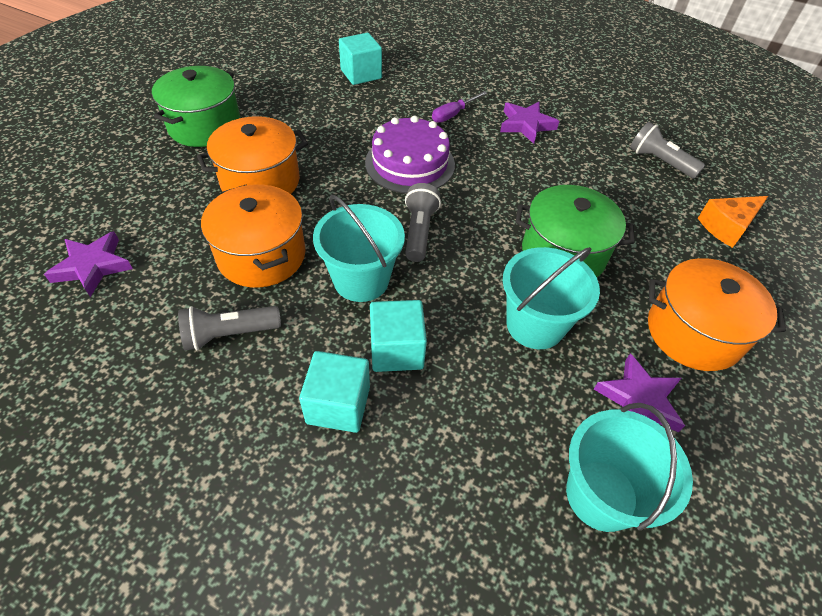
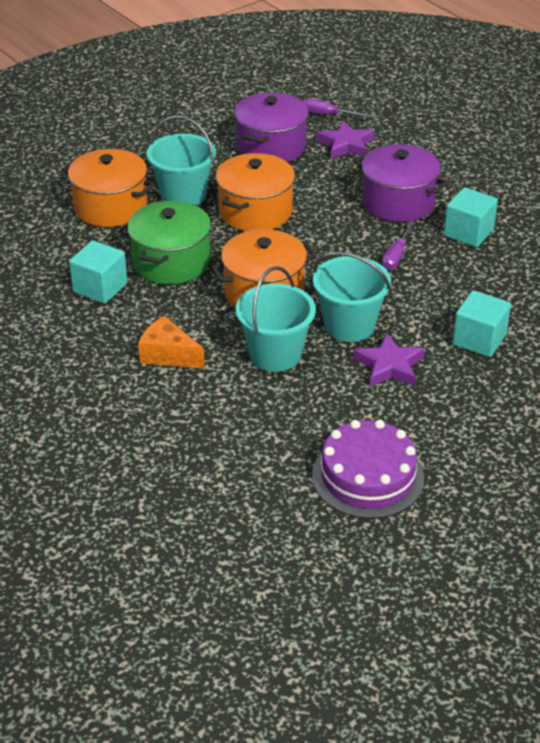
green pot: 2 -> 1
grey flashlight: 3 -> 0
purple pot: 0 -> 2
purple screwdriver: 1 -> 2
purple star: 3 -> 2

